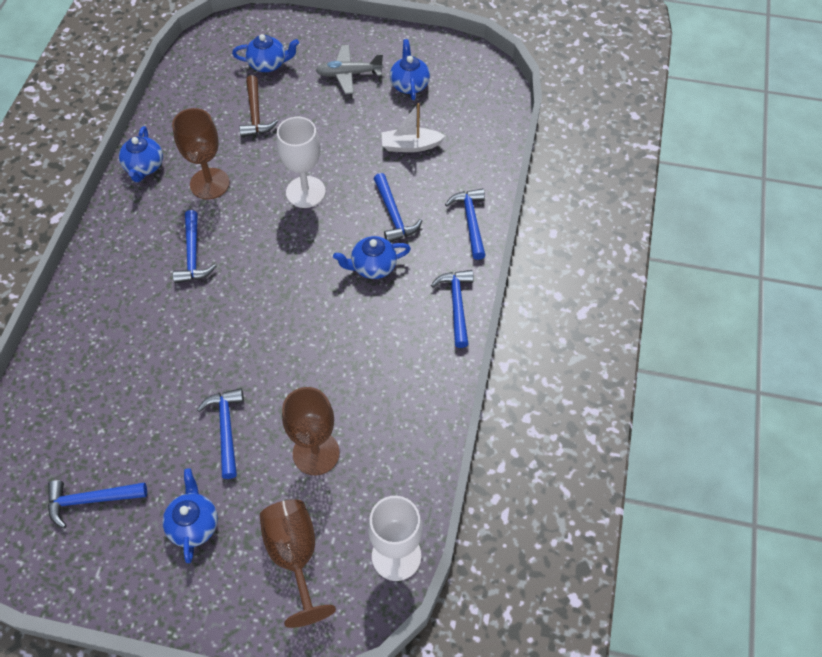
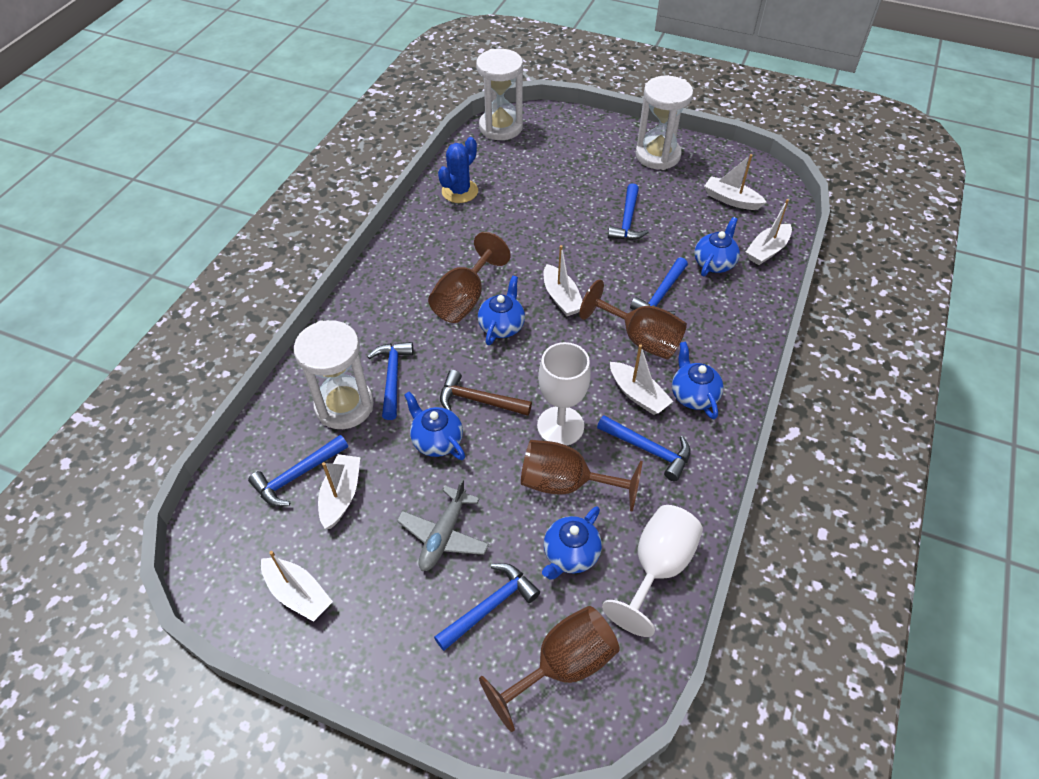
blue cactus: 0 -> 1
brown goblet: 3 -> 4
white boat: 1 -> 6
white hourglass: 0 -> 3

